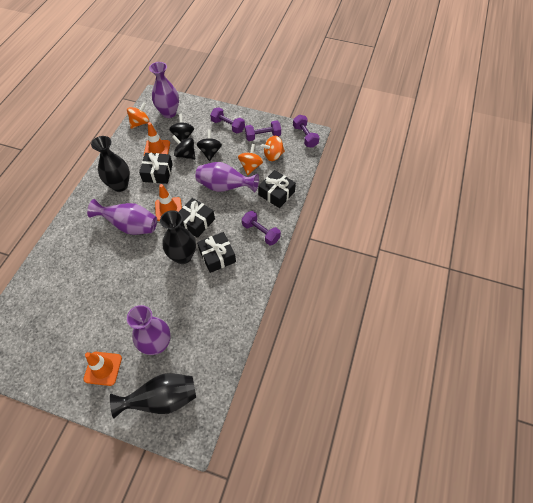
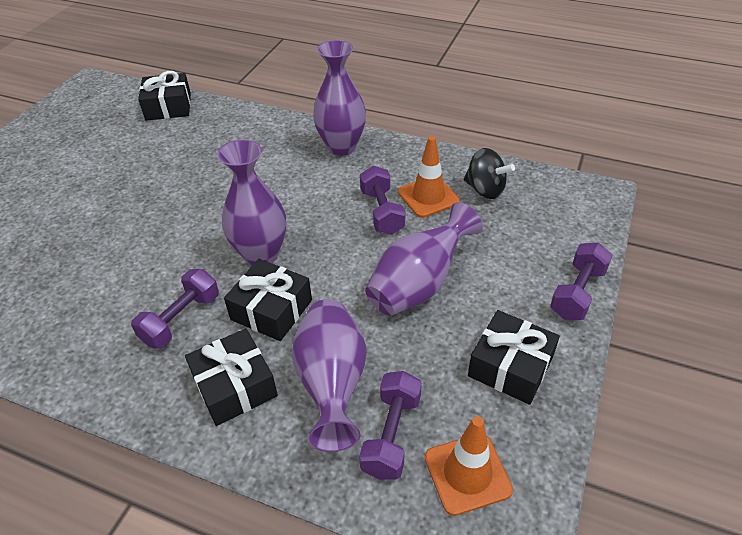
black spinning top: 3 -> 1
black vase: 3 -> 0
orange spinning top: 3 -> 0
orange traffic cone: 3 -> 2

